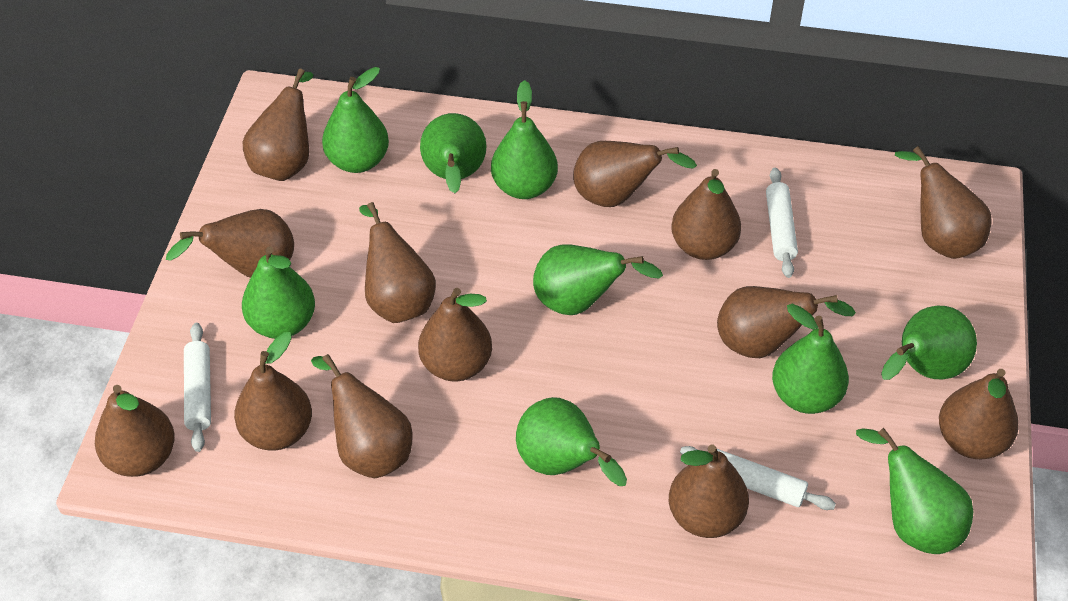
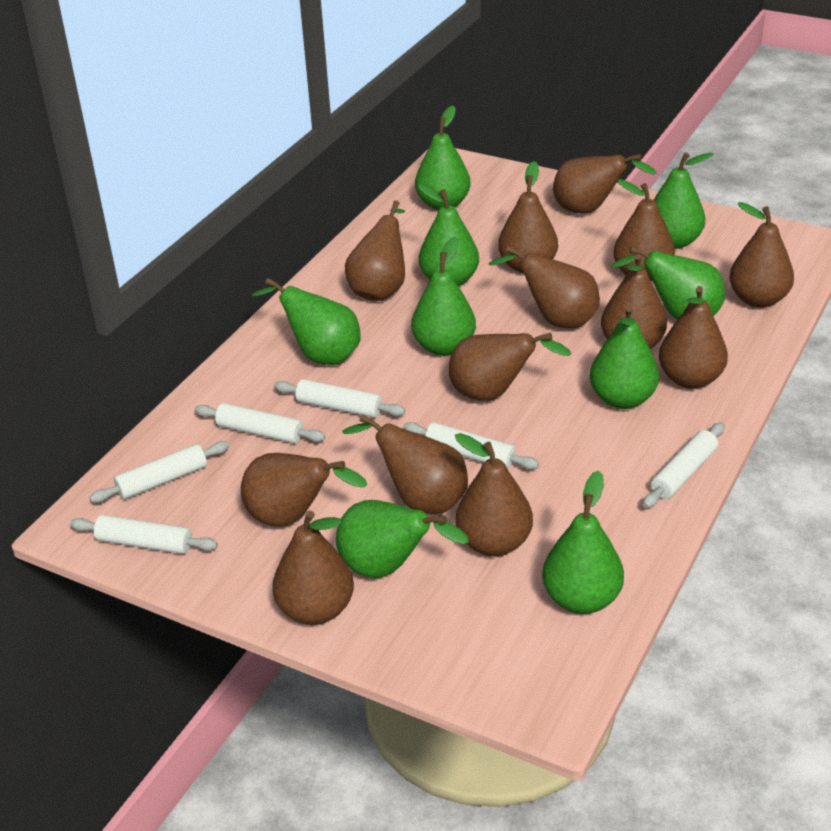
white rolling pin: 3 -> 6

